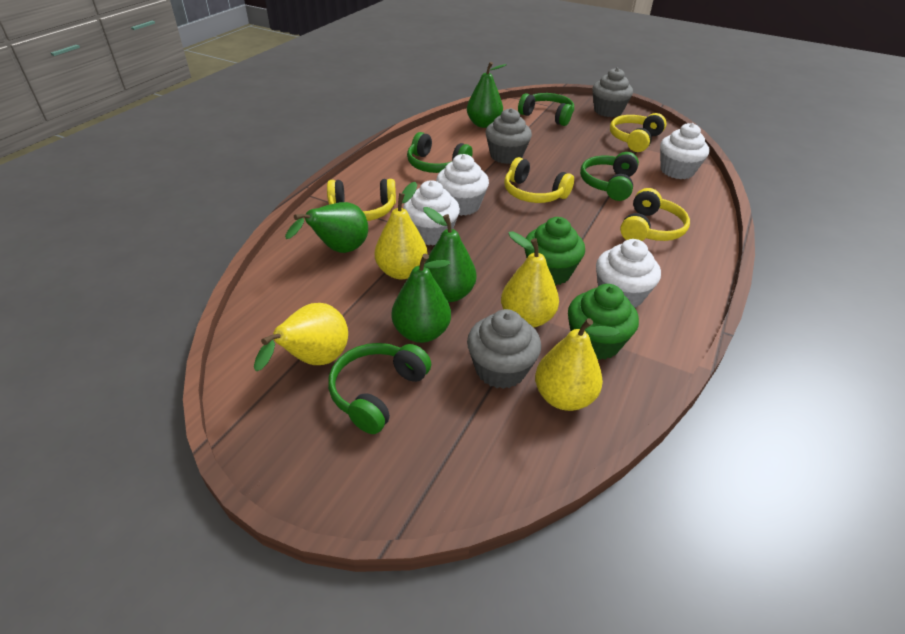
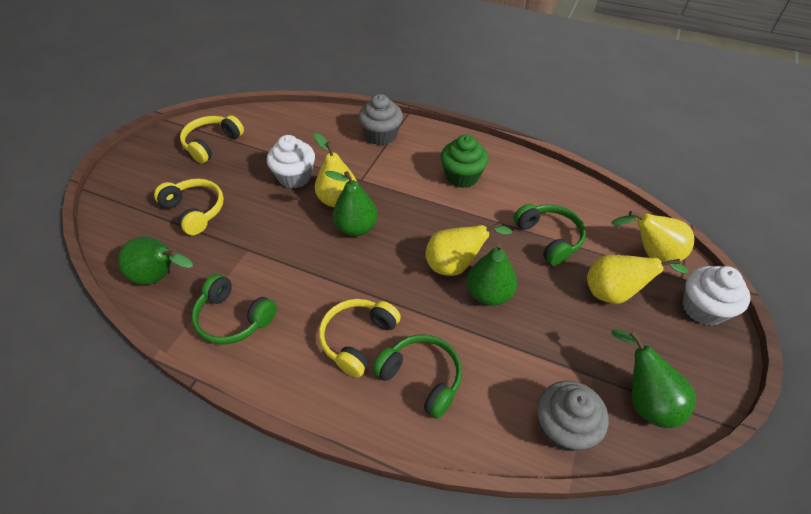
green cupcake: 2 -> 1
green headphones: 4 -> 3
grey cupcake: 3 -> 2
white cupcake: 4 -> 2
yellow headphones: 4 -> 3

